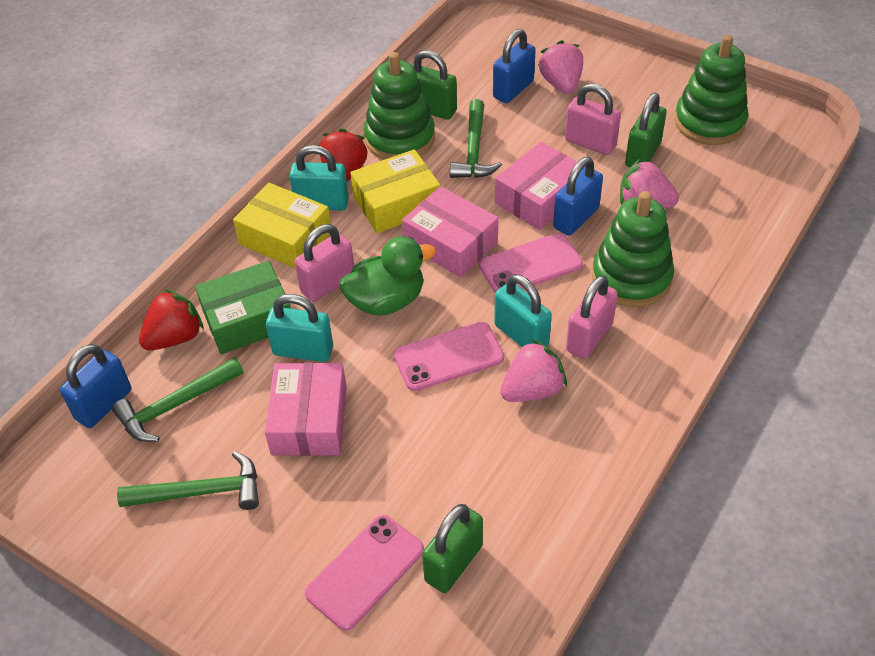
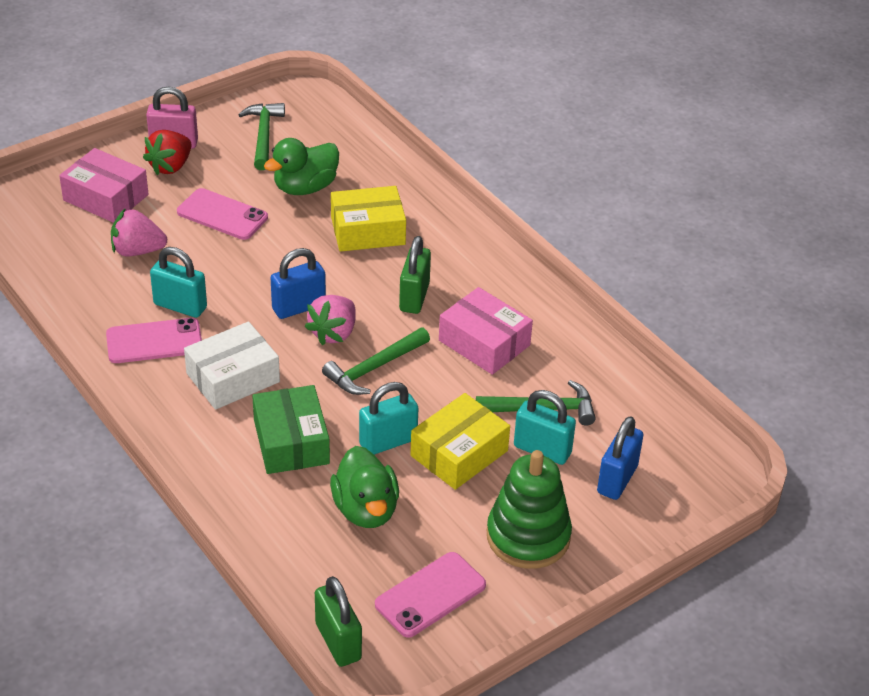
blue padlock: 3 -> 2
green duck: 1 -> 2
green padlock: 3 -> 2
green stacking toy: 3 -> 1
pink box: 3 -> 2
pink padlock: 3 -> 1
pink strawberry: 3 -> 2
red strawberry: 2 -> 1
white box: 0 -> 1

